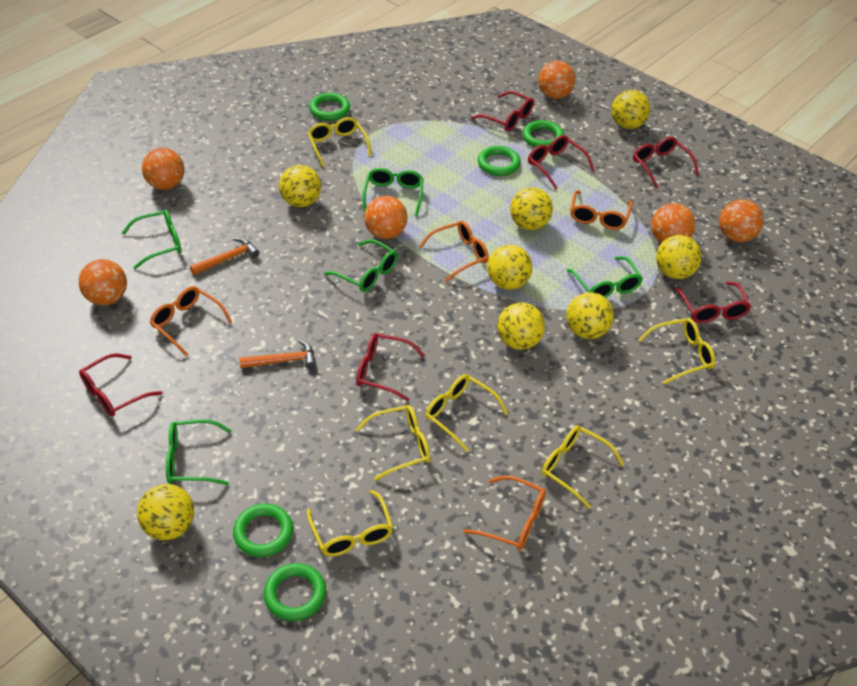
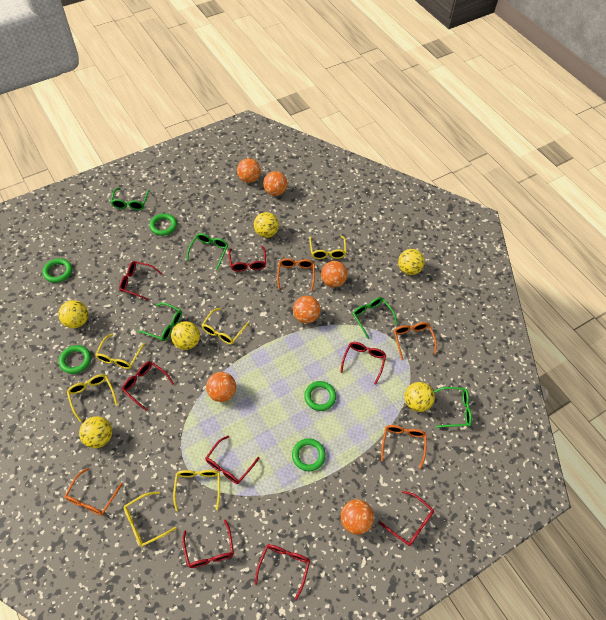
orange hammer: 2 -> 0
red glasses: 6 -> 8
yellow ball: 8 -> 6

